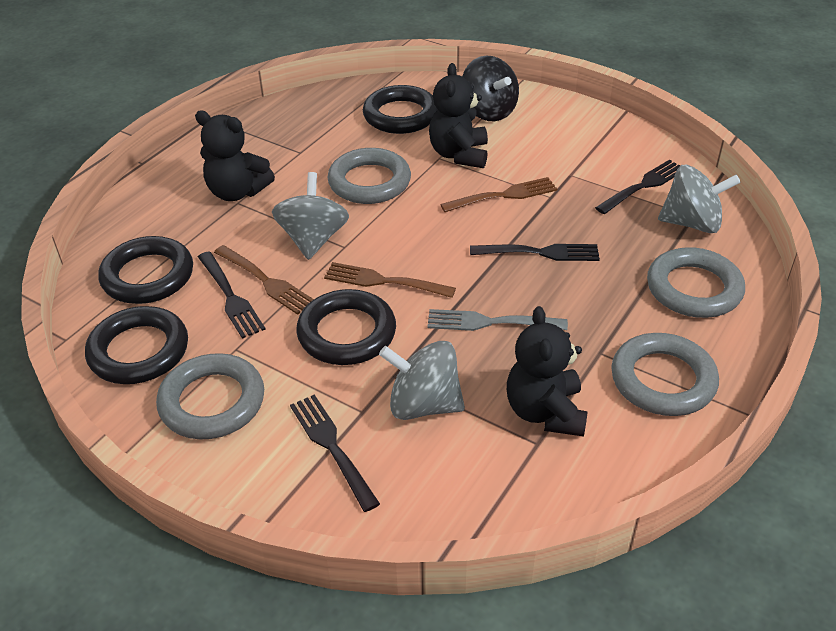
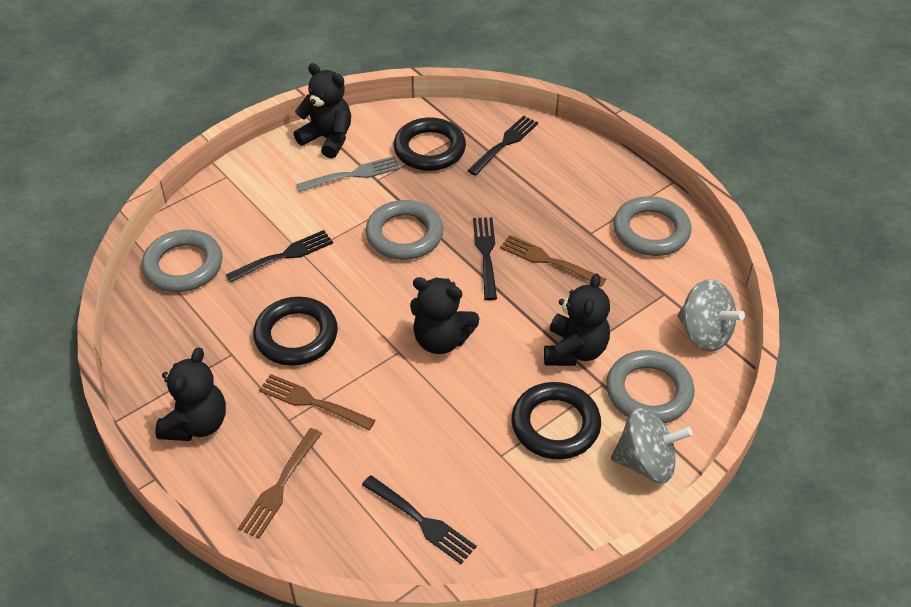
black ring: 4 -> 3
black spinning top: 1 -> 0
black teddy bear: 3 -> 4
grey spinning top: 3 -> 2

